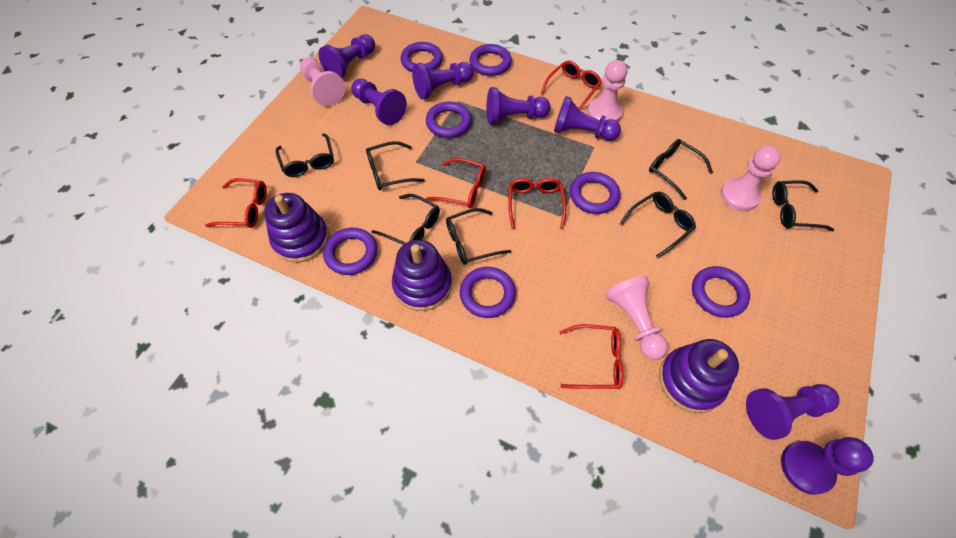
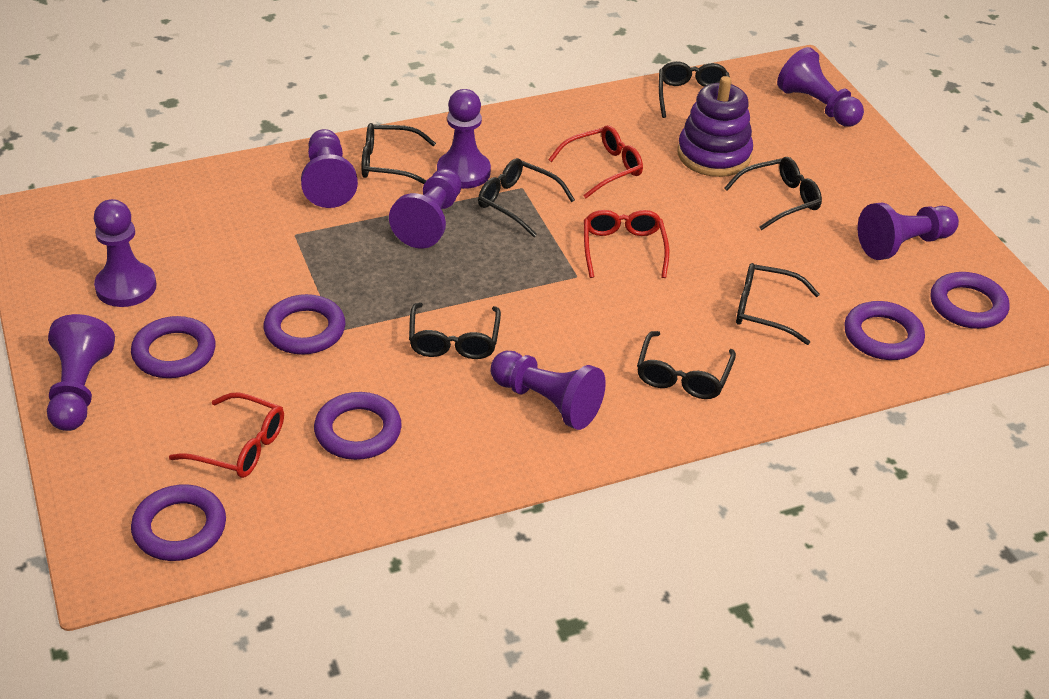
pink pawn: 4 -> 0
purple pawn: 7 -> 8
purple ring: 7 -> 6
purple stacking toy: 3 -> 1
red glasses: 5 -> 3

